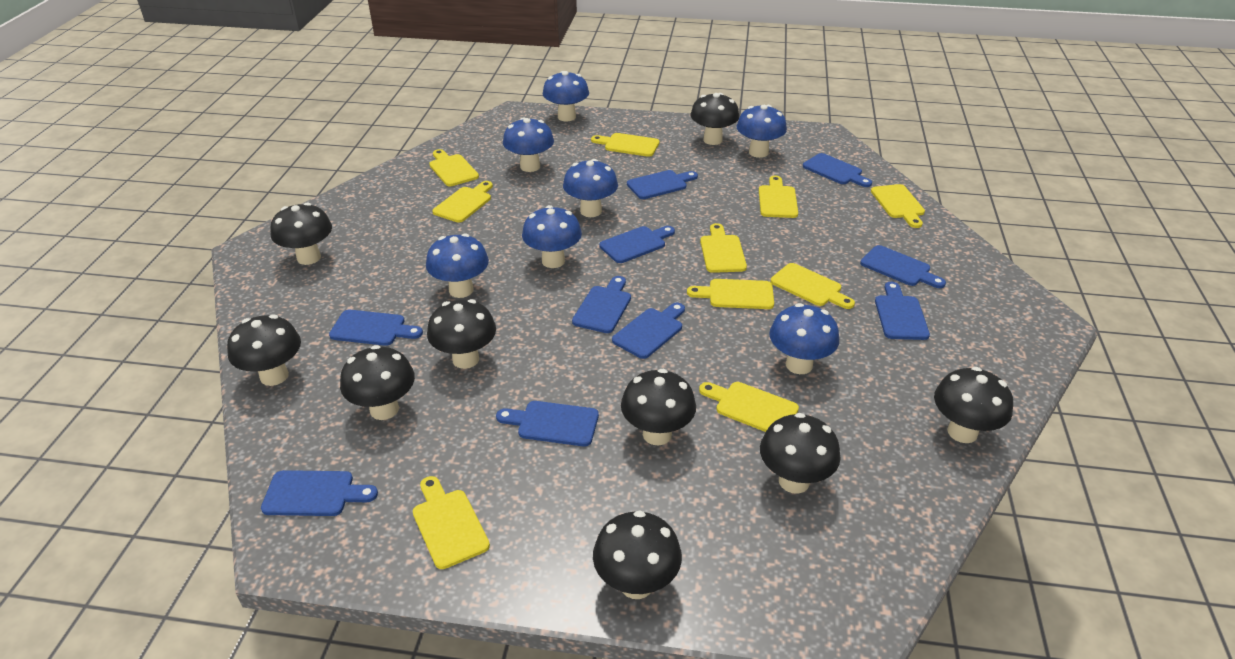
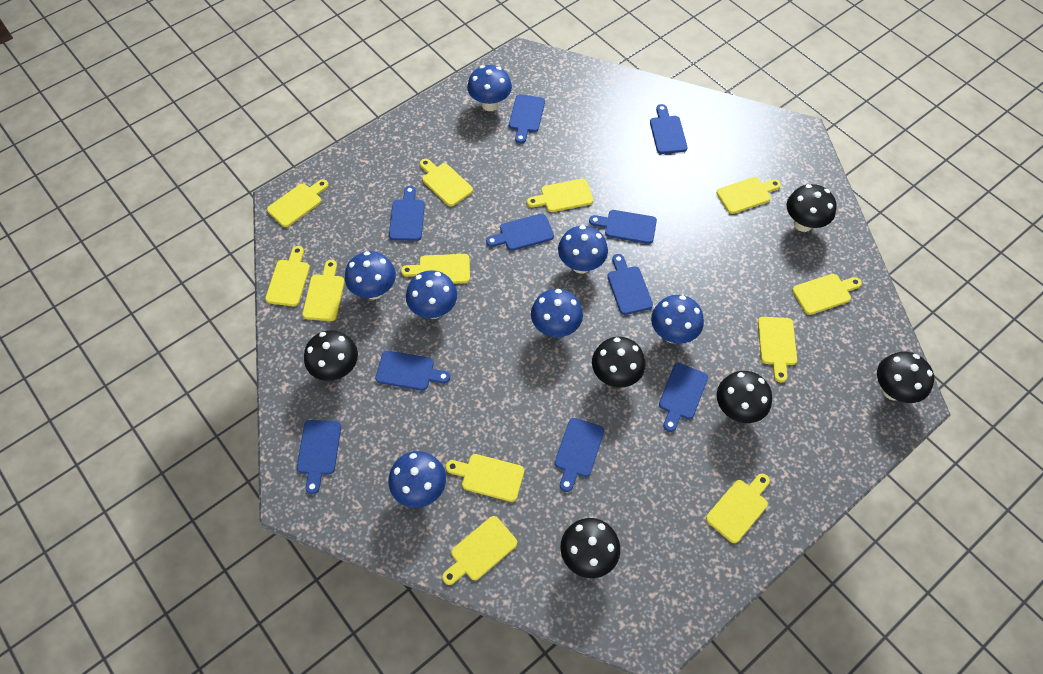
black mushroom: 9 -> 6
yellow cutting board: 10 -> 12

